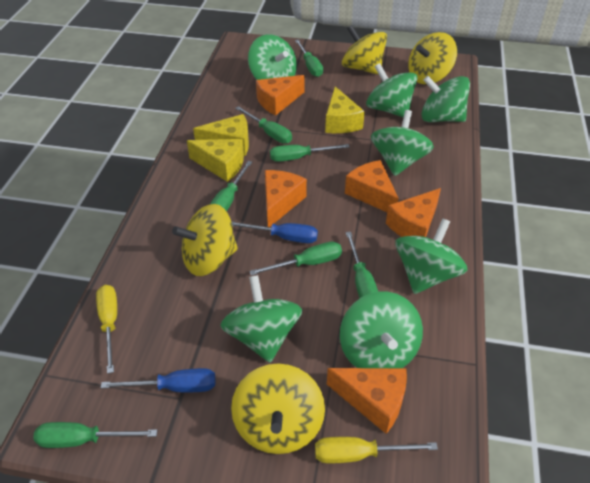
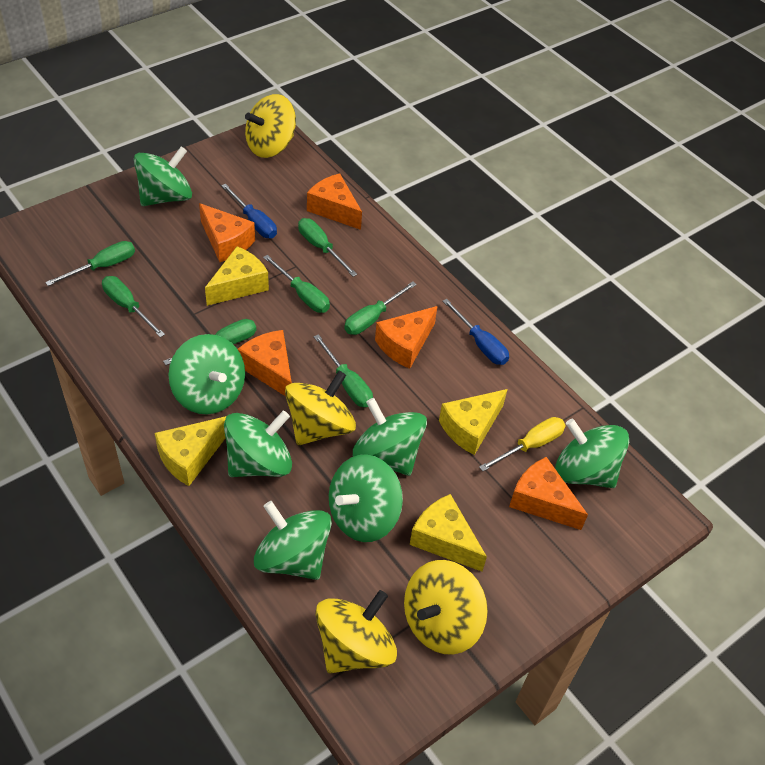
yellow cheese: 3 -> 4
yellow screwdriver: 2 -> 1

